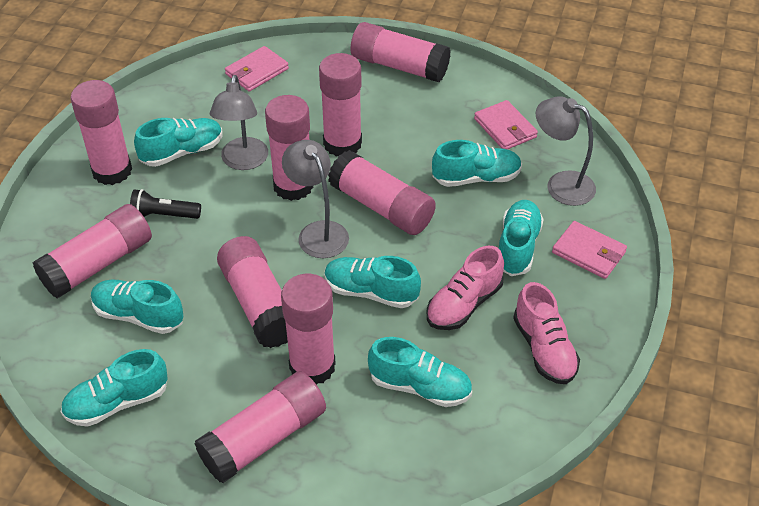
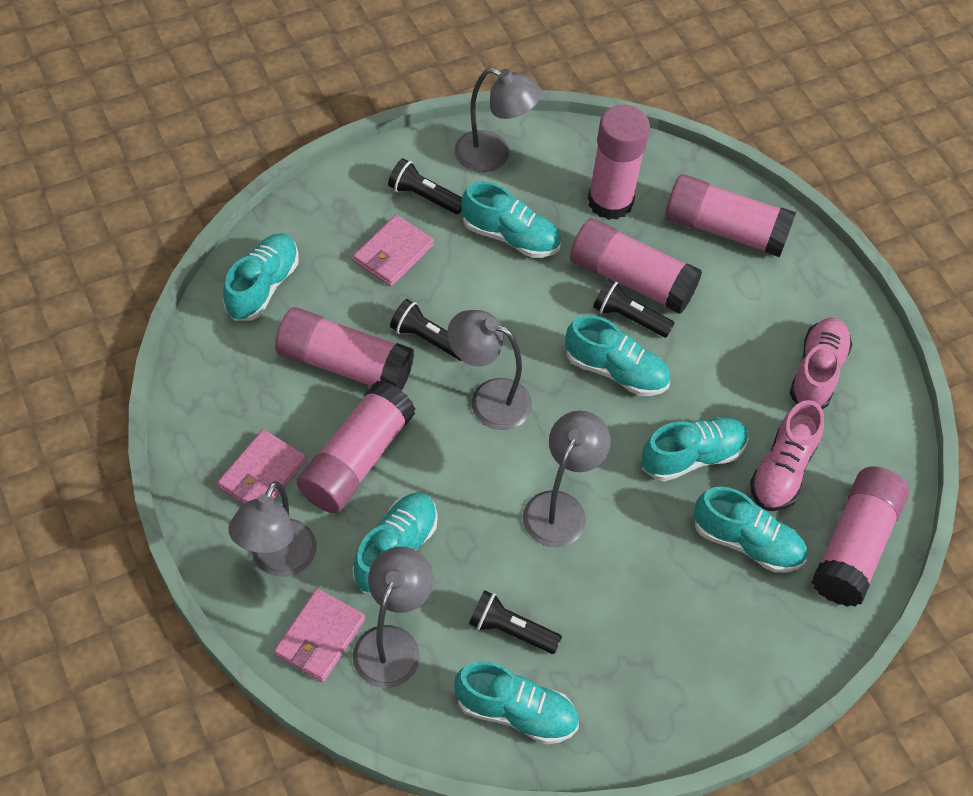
black flashlight: 1 -> 4
grey lamp: 3 -> 5
pink glue stick: 9 -> 6

